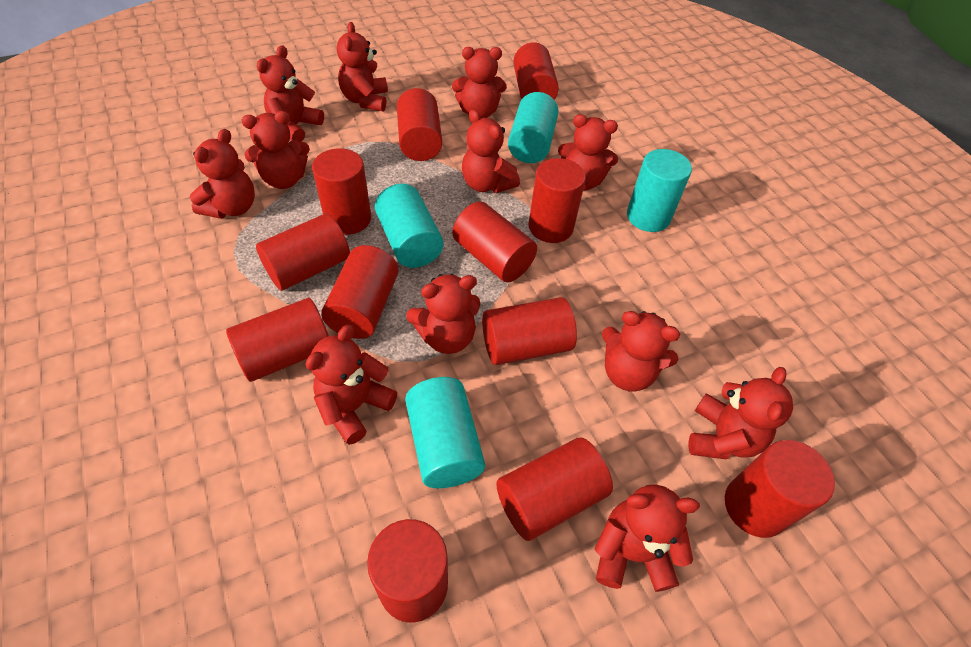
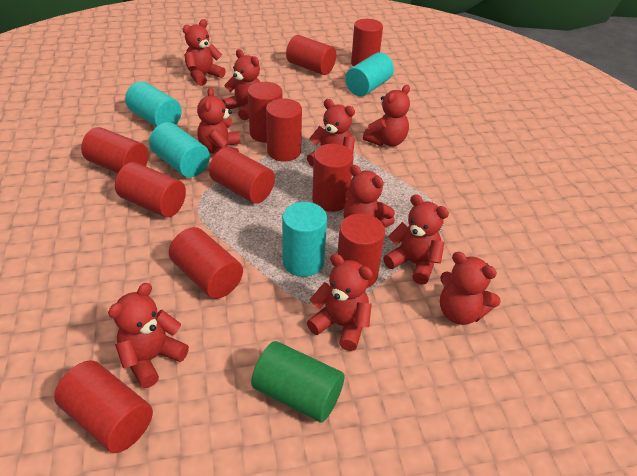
green cylinder: 0 -> 1
red cylinder: 12 -> 11
red teddy bear: 12 -> 10

